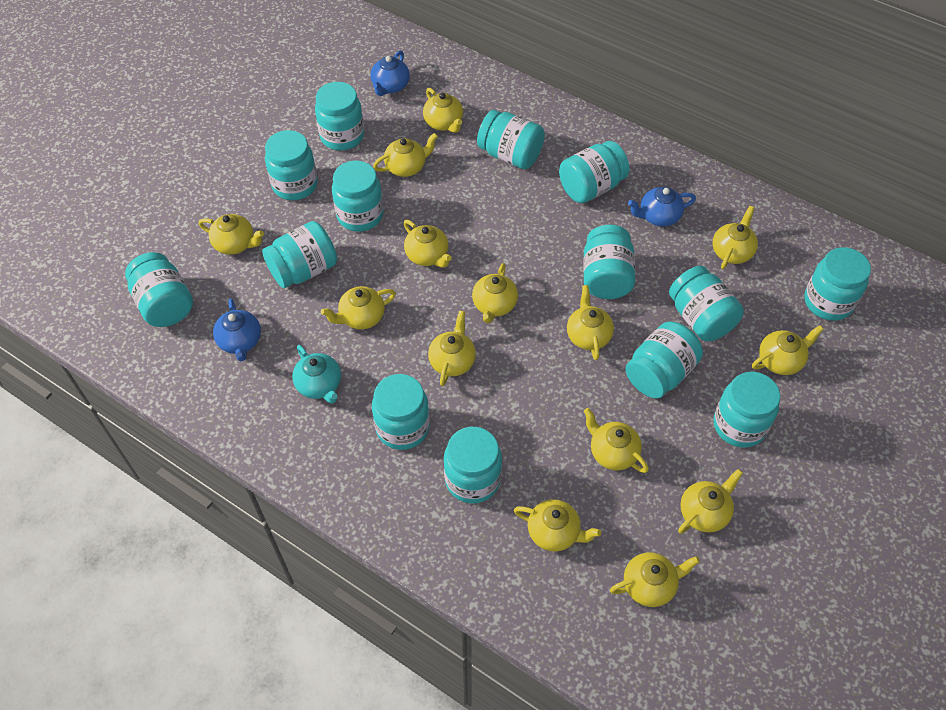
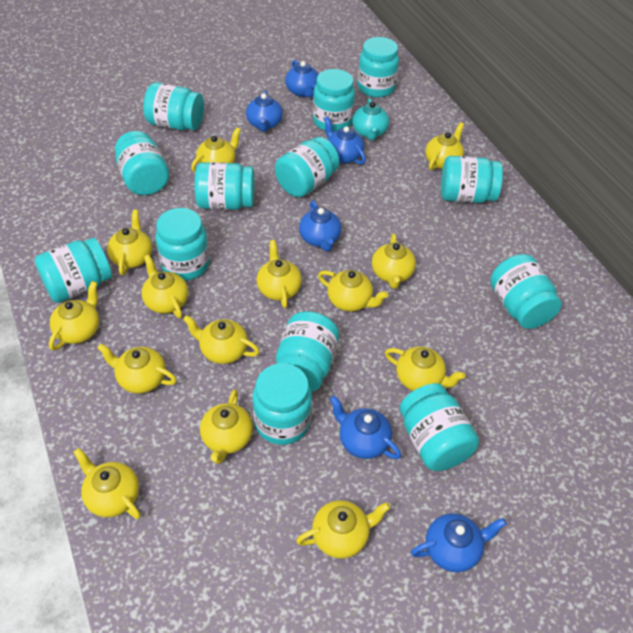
blue teapot: 3 -> 6
turquoise jar: 14 -> 13

